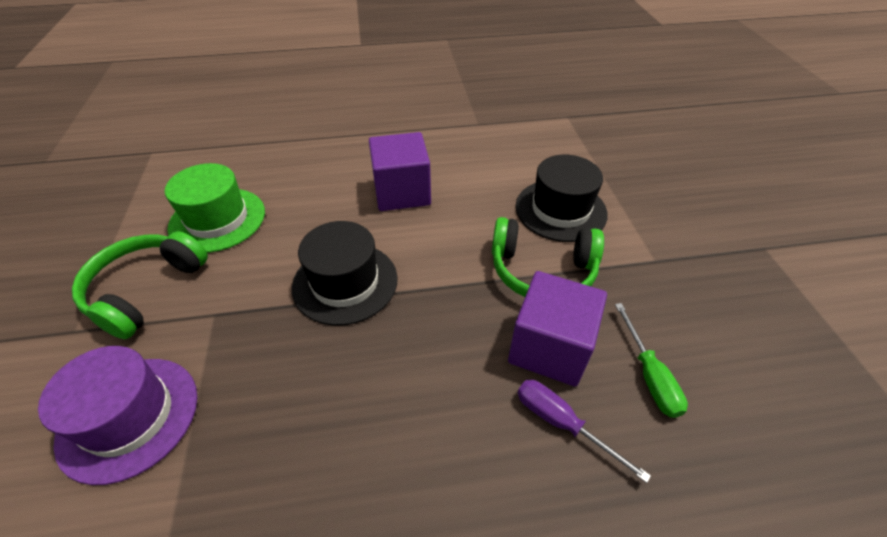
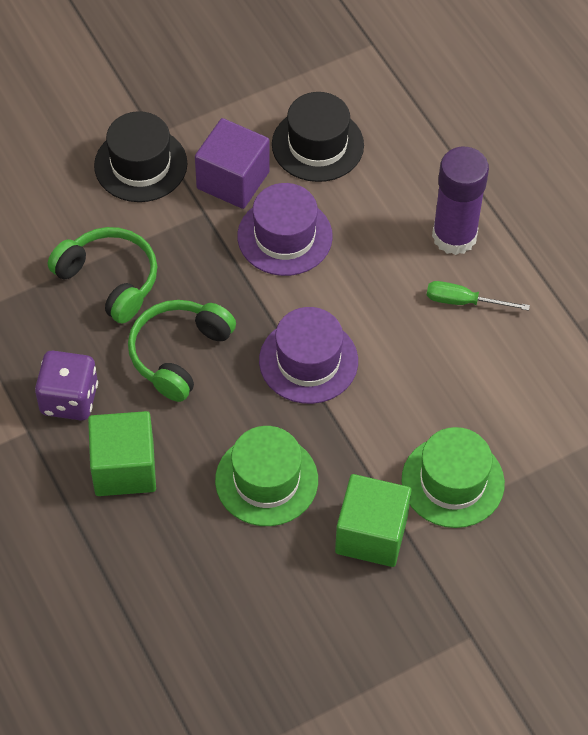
green cube: 0 -> 2
green hat: 1 -> 2
purple cube: 2 -> 1
purple dice: 0 -> 1
purple glue stick: 0 -> 1
purple hat: 1 -> 2
purple screwdriver: 1 -> 0

